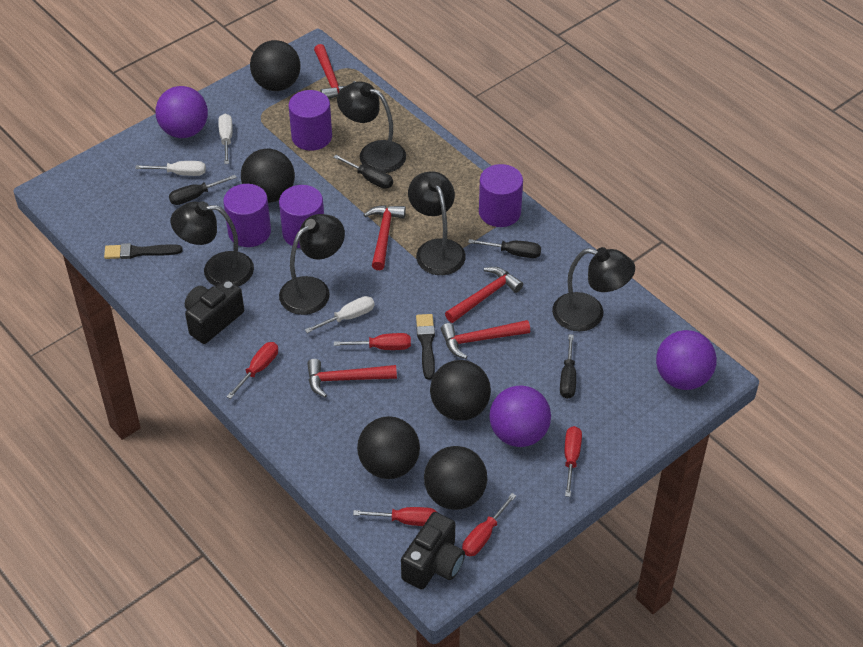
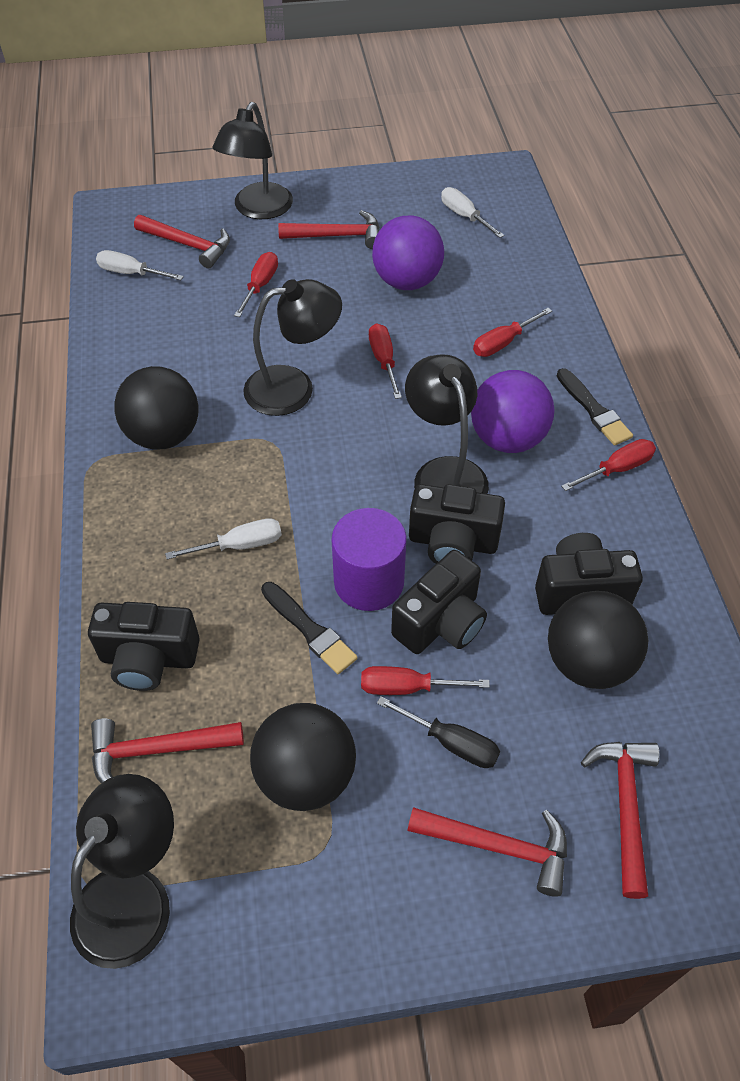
black ball: 5 -> 3
black camera: 2 -> 4
black lamp: 5 -> 4
black screwdriver: 4 -> 1
purple ball: 3 -> 2
purple cylinder: 4 -> 1

